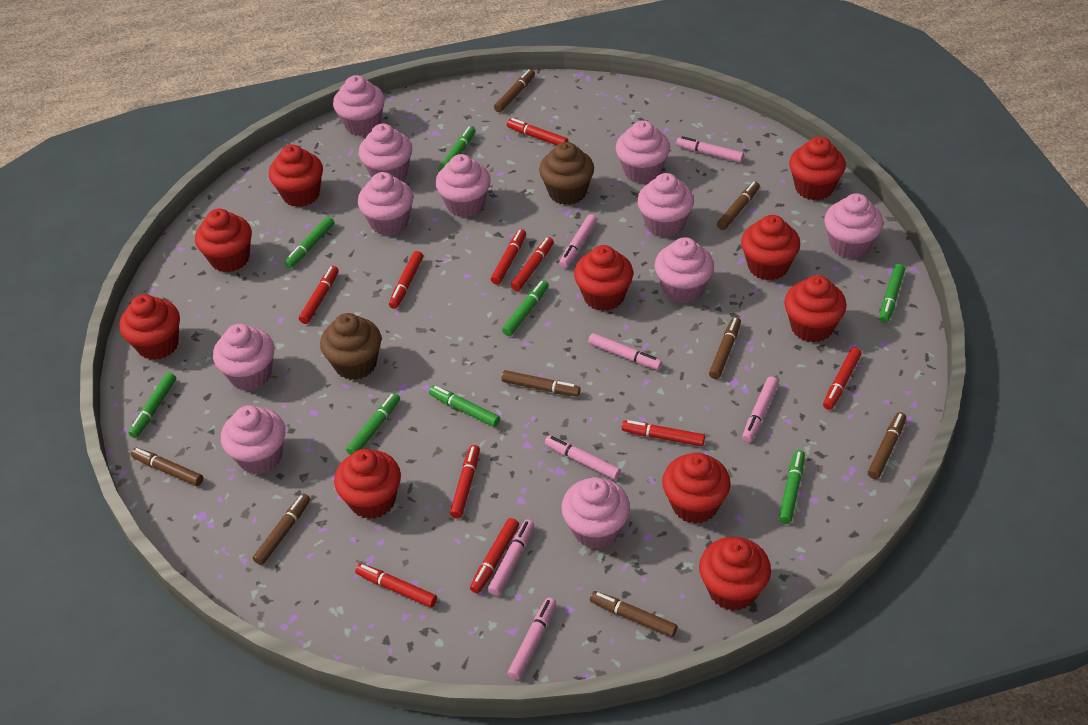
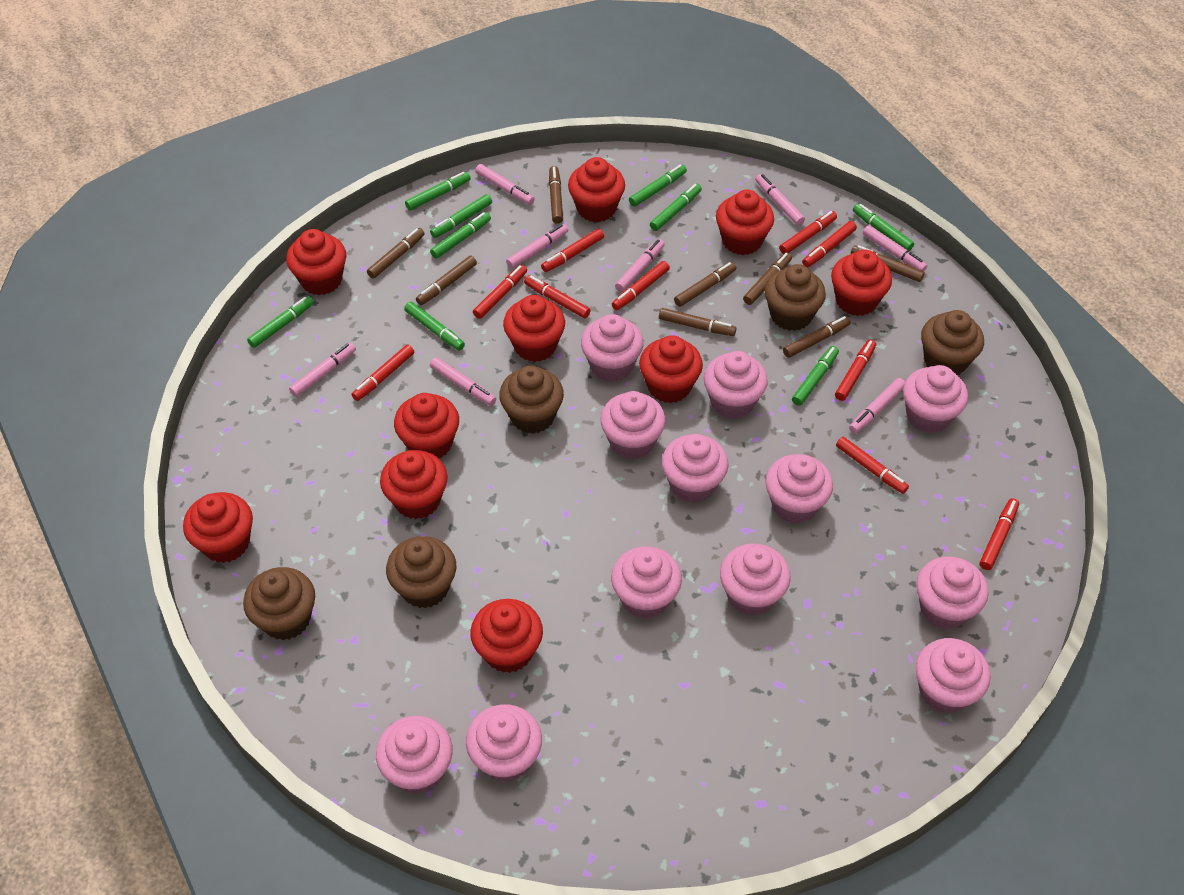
brown cupcake: 2 -> 5
green marker: 8 -> 9
pink cupcake: 11 -> 12
pink marker: 7 -> 8

